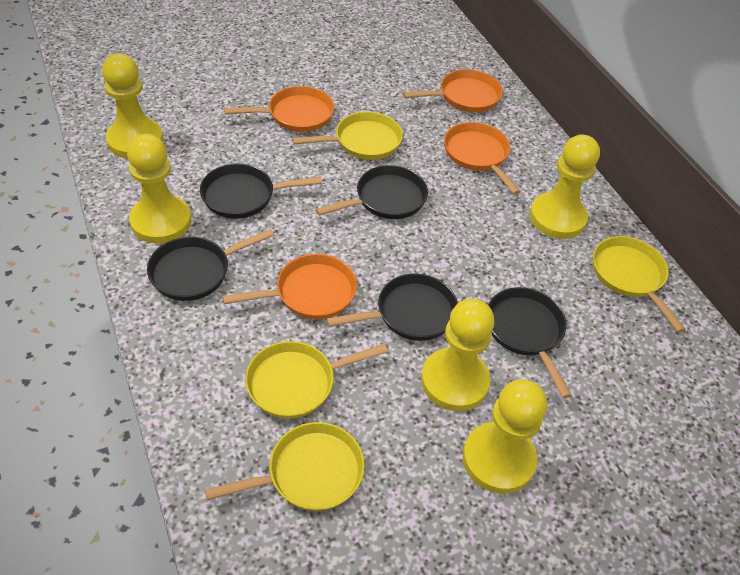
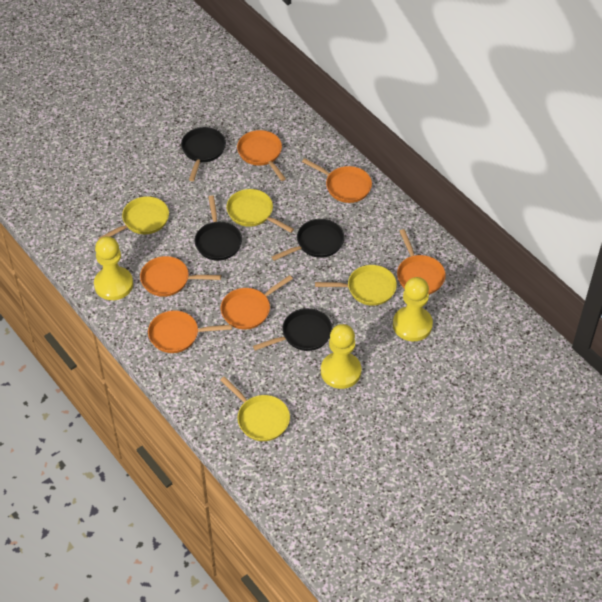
black pan: 5 -> 4
orange pan: 4 -> 6
yellow pawn: 5 -> 3

